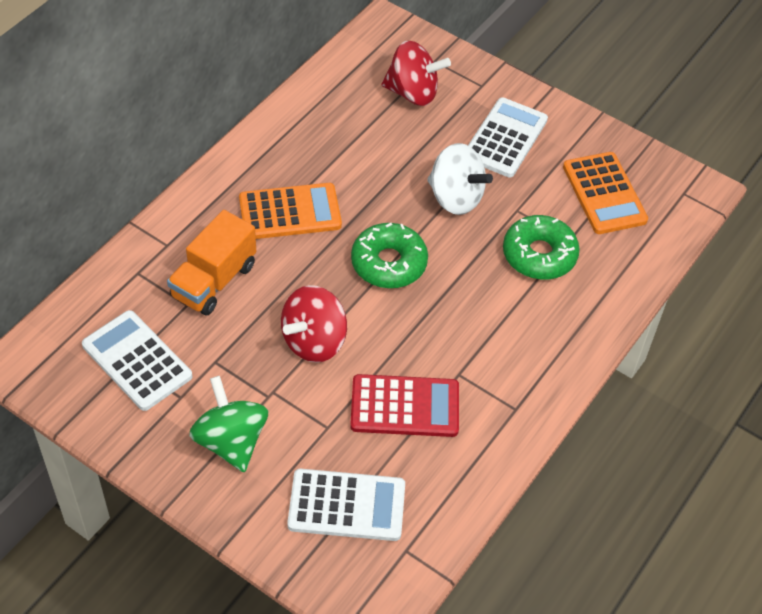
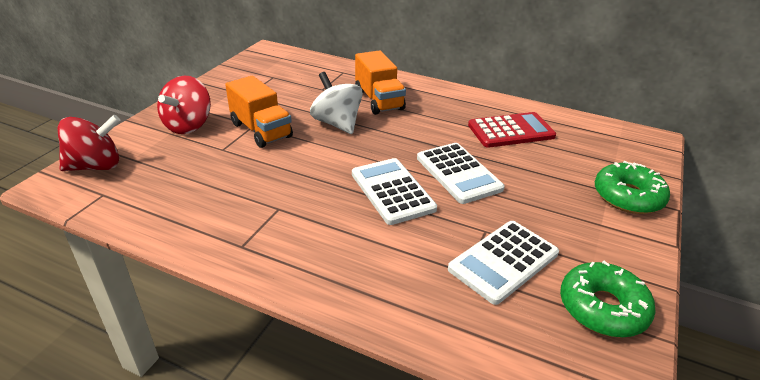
green spinning top: 1 -> 0
orange calculator: 2 -> 0
orange truck: 1 -> 2

